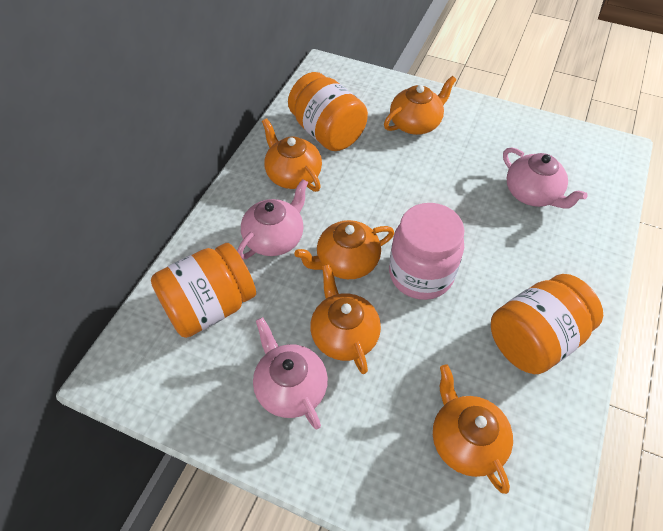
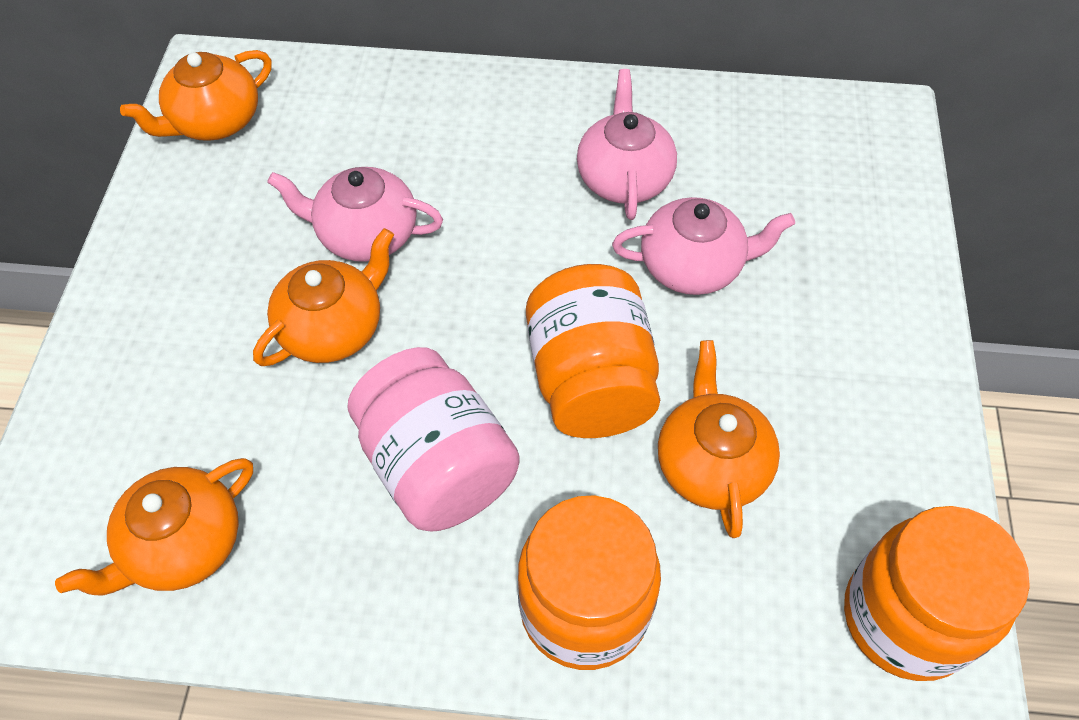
orange teapot: 5 -> 4

